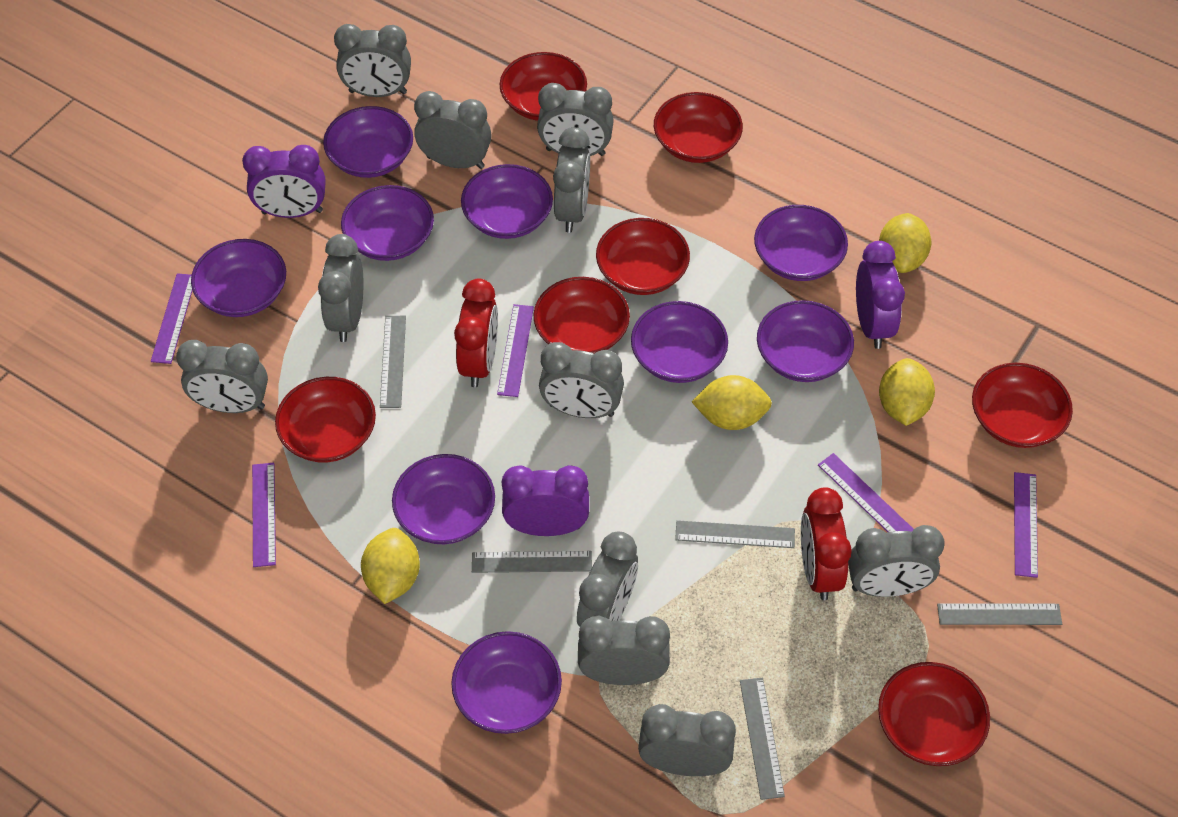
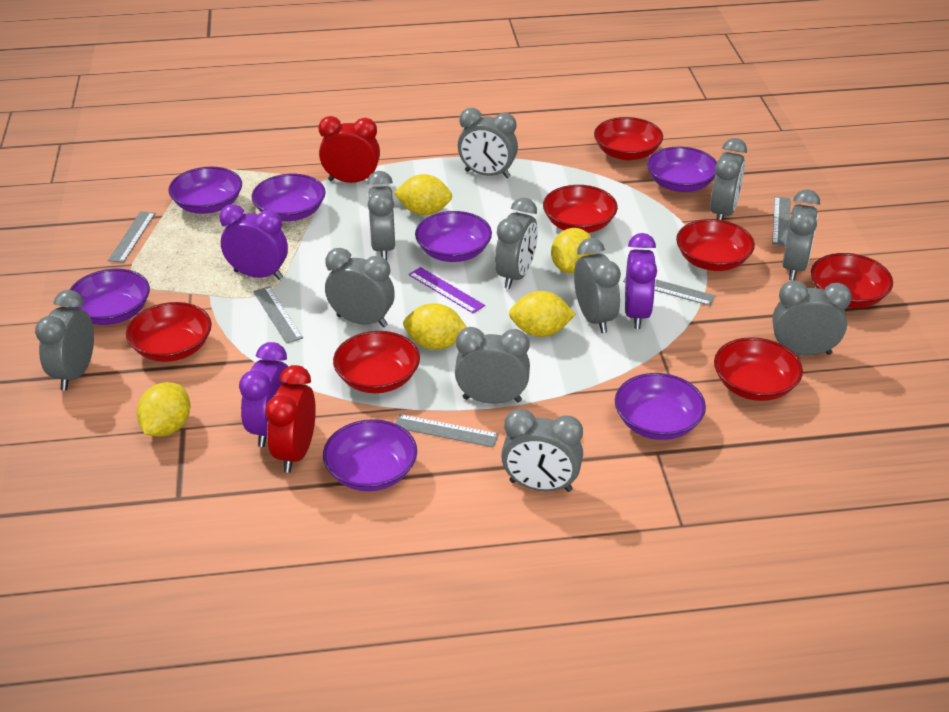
purple bowl: 9 -> 7
purple ruler: 5 -> 1
yellow lemon: 4 -> 5

